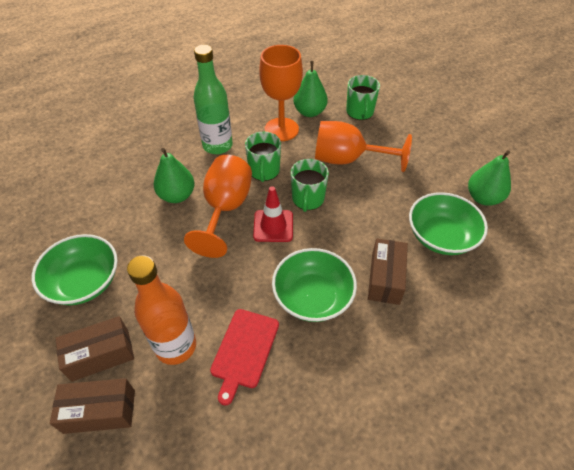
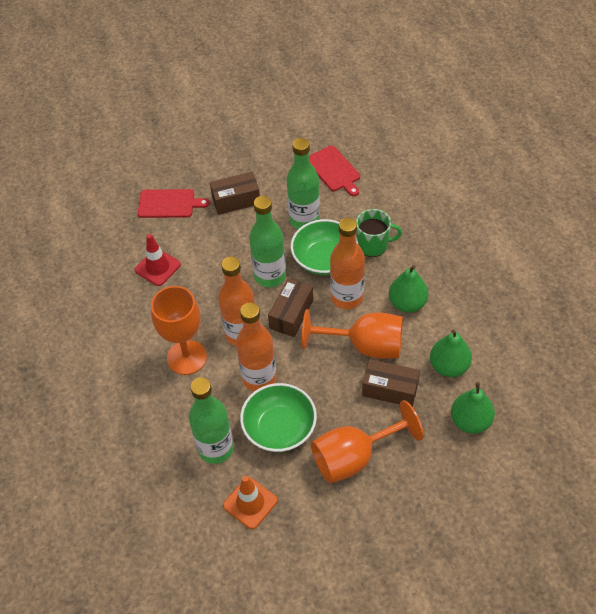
green bottle: 1 -> 3
green bowl: 3 -> 2
green mug: 3 -> 1
orange bottle: 1 -> 3
orange traffic cone: 0 -> 1
red cutting board: 1 -> 2

